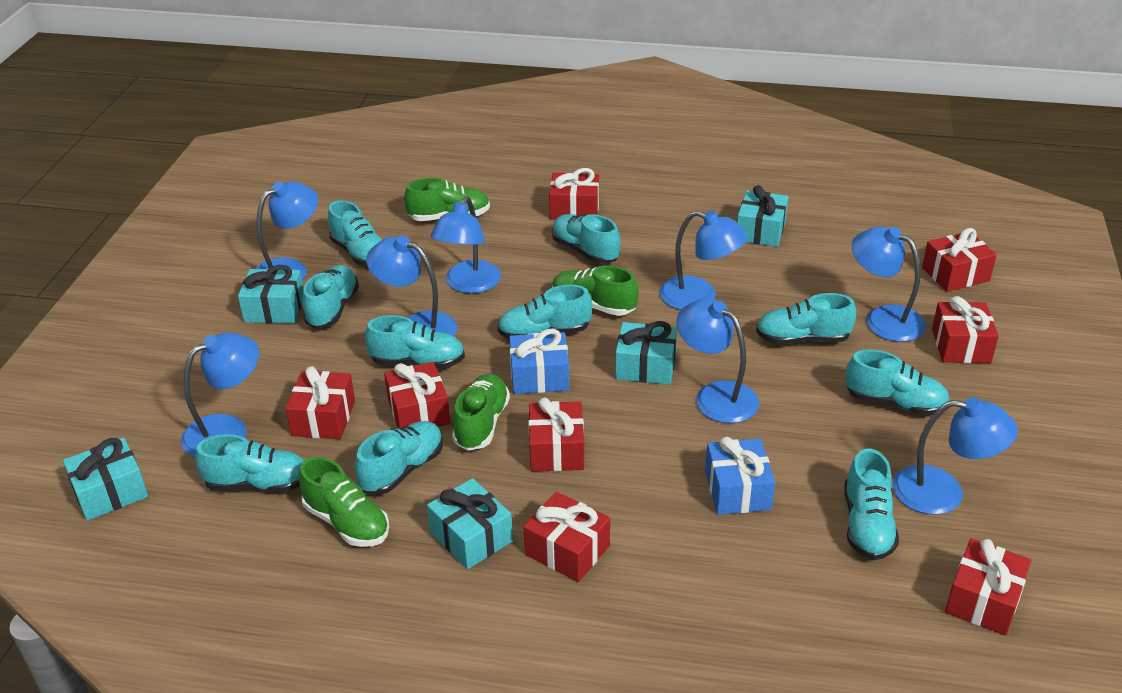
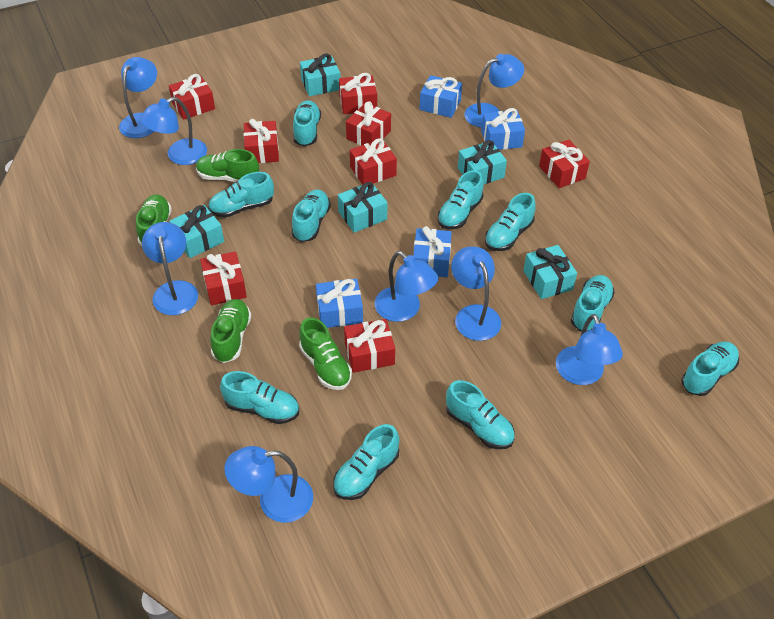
blue gift: 2 -> 4

